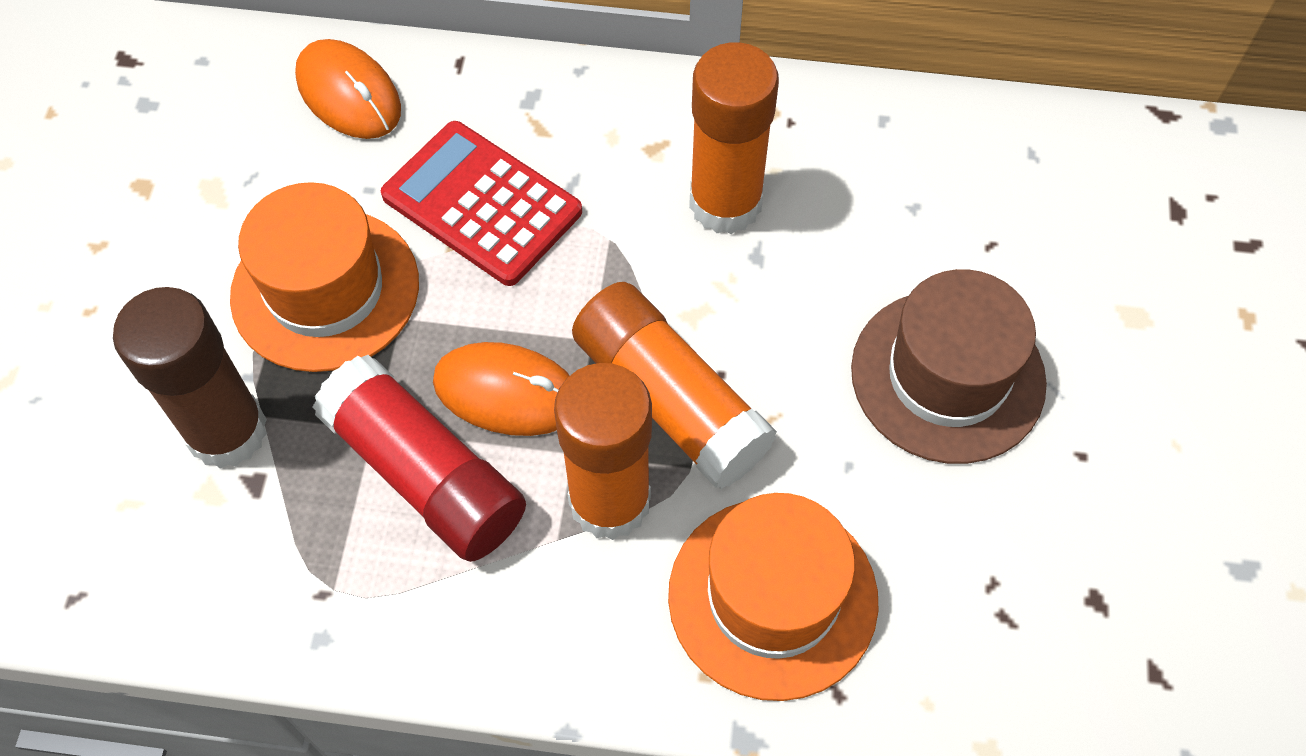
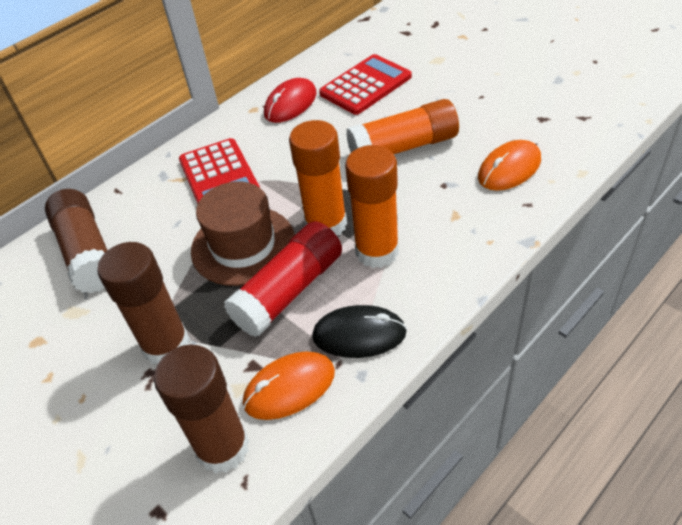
black mouse: 0 -> 1
brown glue stick: 1 -> 3
orange hat: 2 -> 0
red calculator: 1 -> 2
red mouse: 0 -> 1

